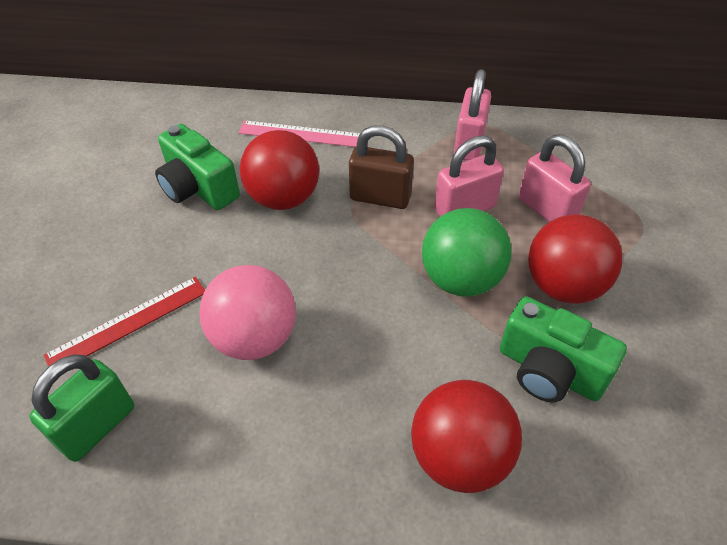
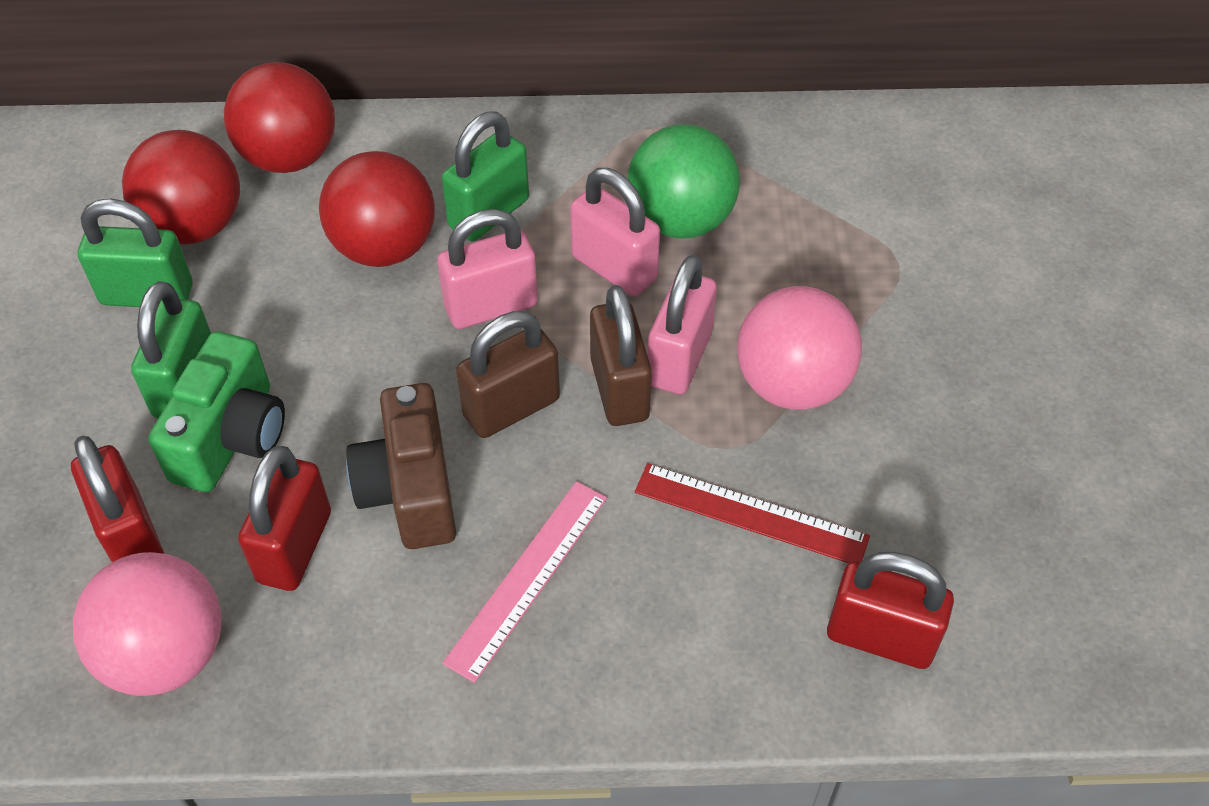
brown camera: 0 -> 1
brown padlock: 1 -> 2
green camera: 2 -> 1
green padlock: 1 -> 3
pink ball: 1 -> 2
red padlock: 0 -> 3

